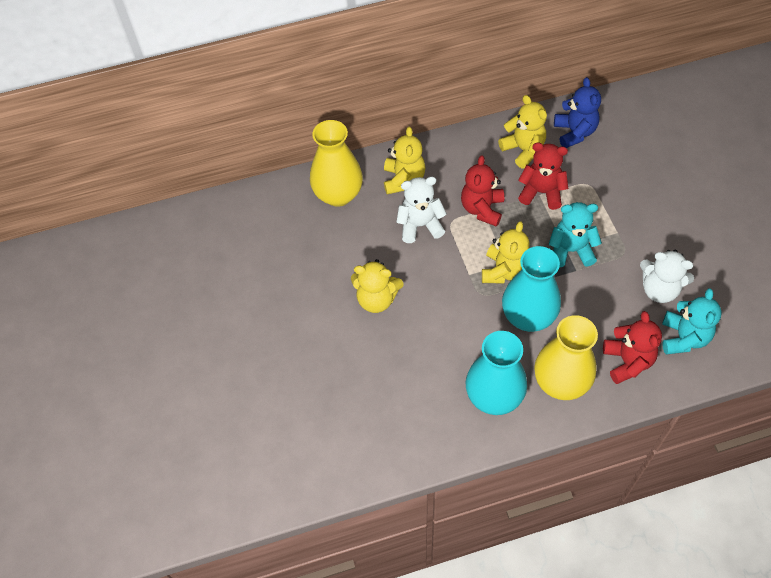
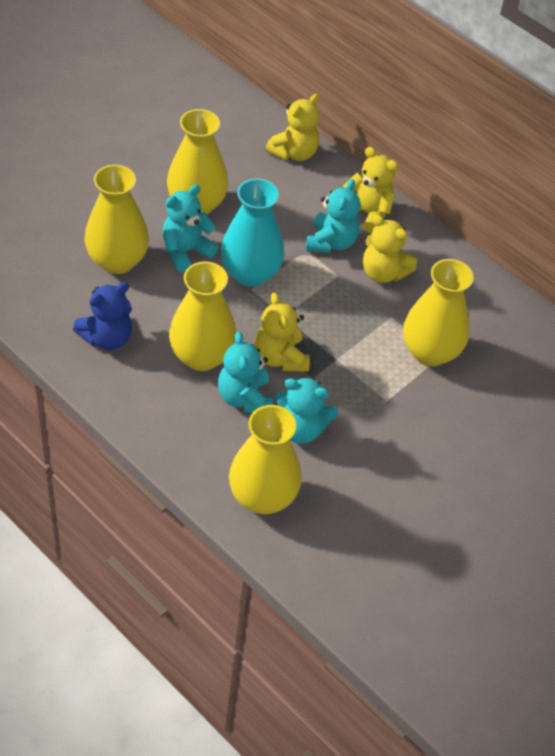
red teddy bear: 3 -> 0
turquoise teddy bear: 2 -> 4
turquoise vase: 2 -> 1
white teddy bear: 2 -> 0
yellow vase: 2 -> 5

